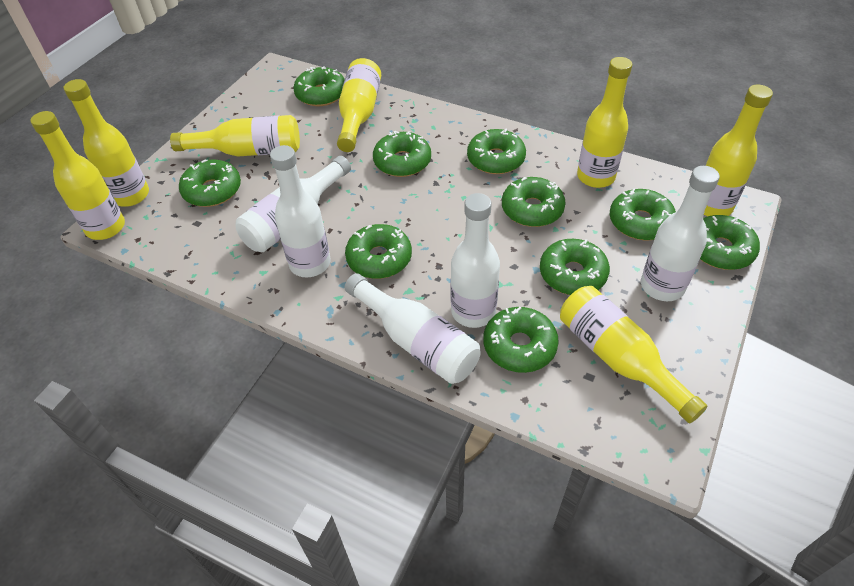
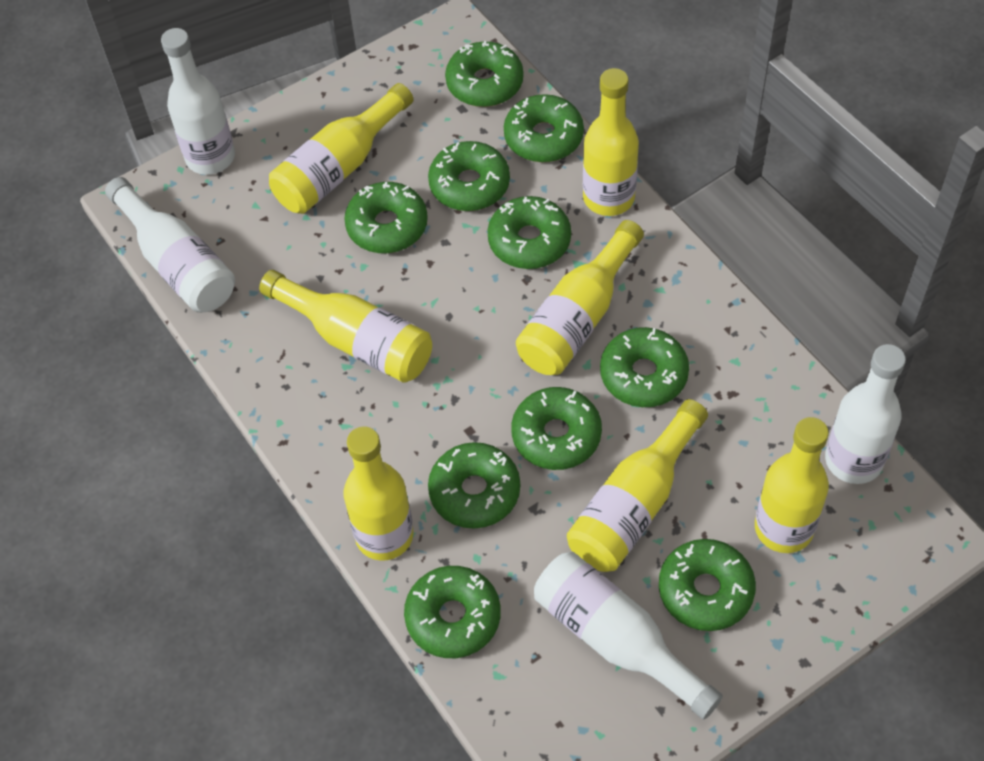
white bottle: 5 -> 4

